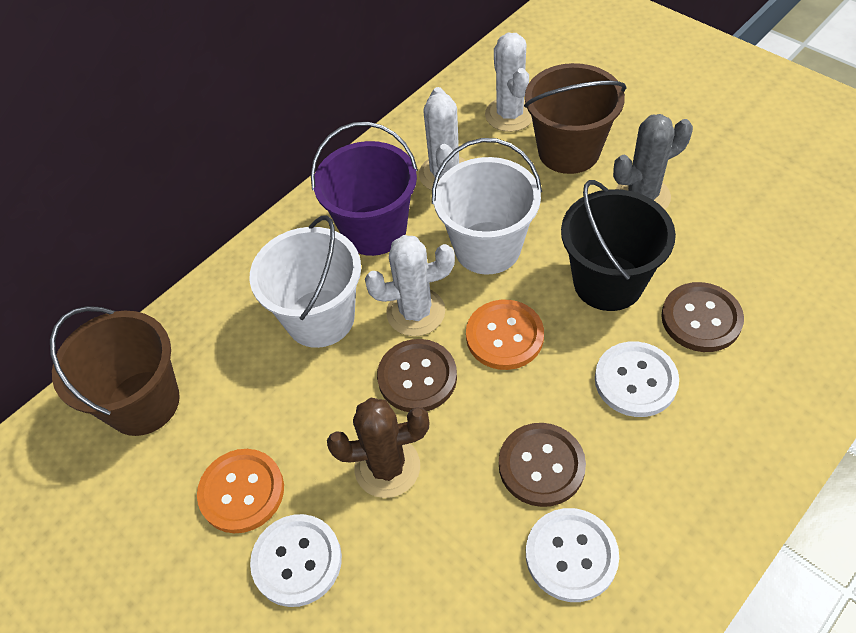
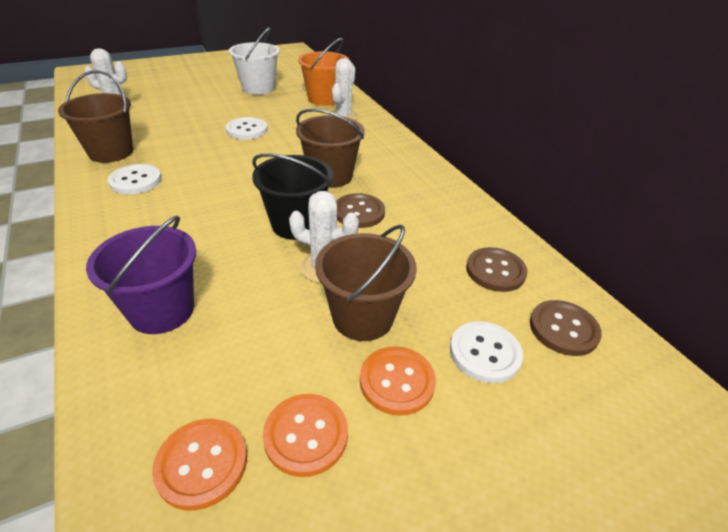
brown bucket: 2 -> 3
brown cactus: 1 -> 0
grey cactus: 1 -> 0
orange bucket: 0 -> 1
orange button: 2 -> 3
white bucket: 2 -> 1

